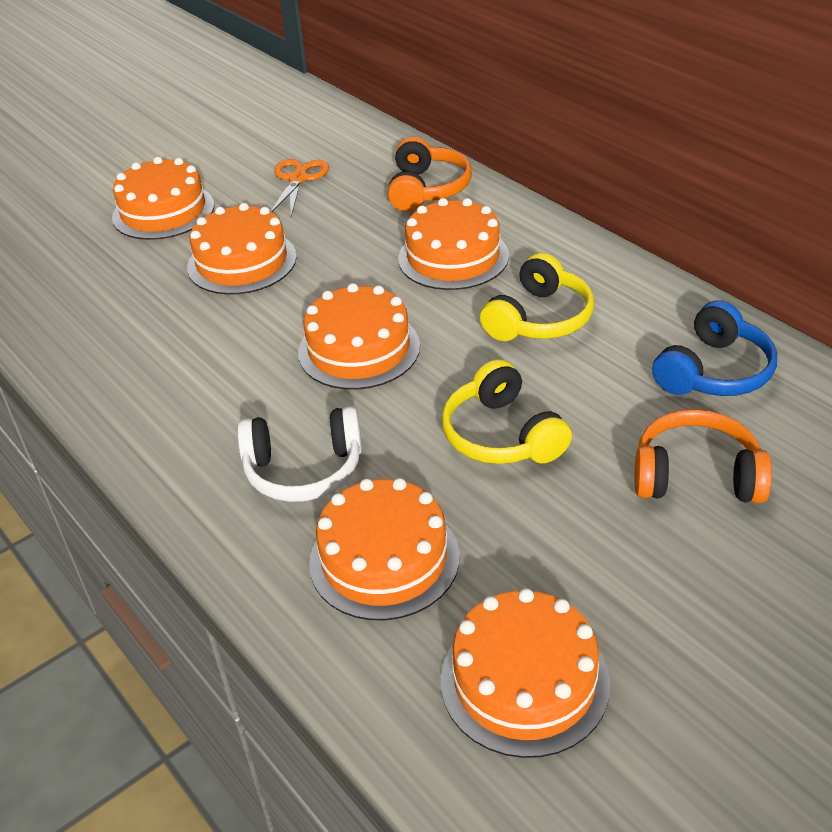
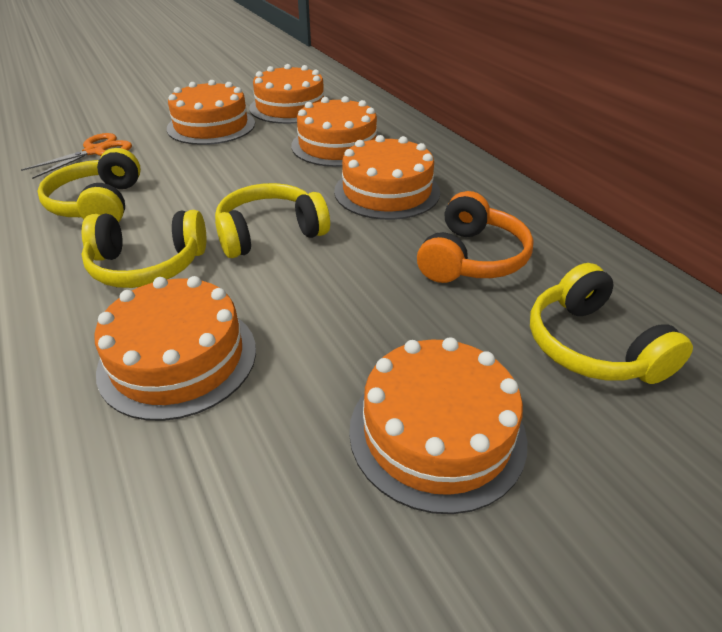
blue headphones: 1 -> 0
orange headphones: 2 -> 1
white headphones: 1 -> 0
yellow headphones: 2 -> 4

